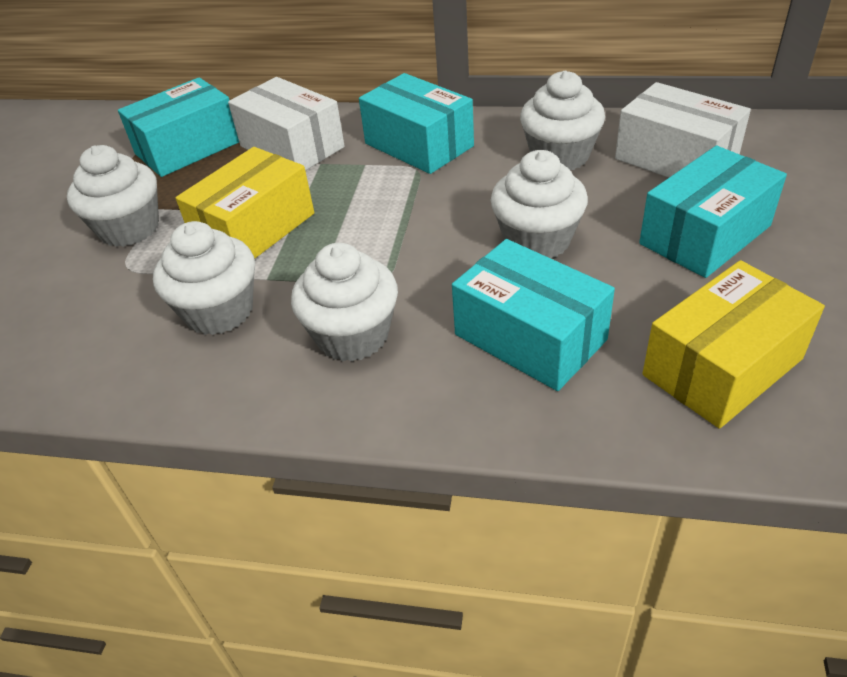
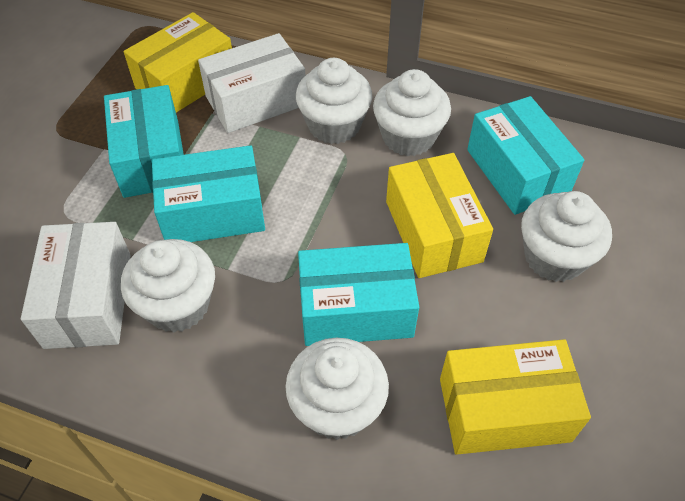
yellow box: 2 -> 3

